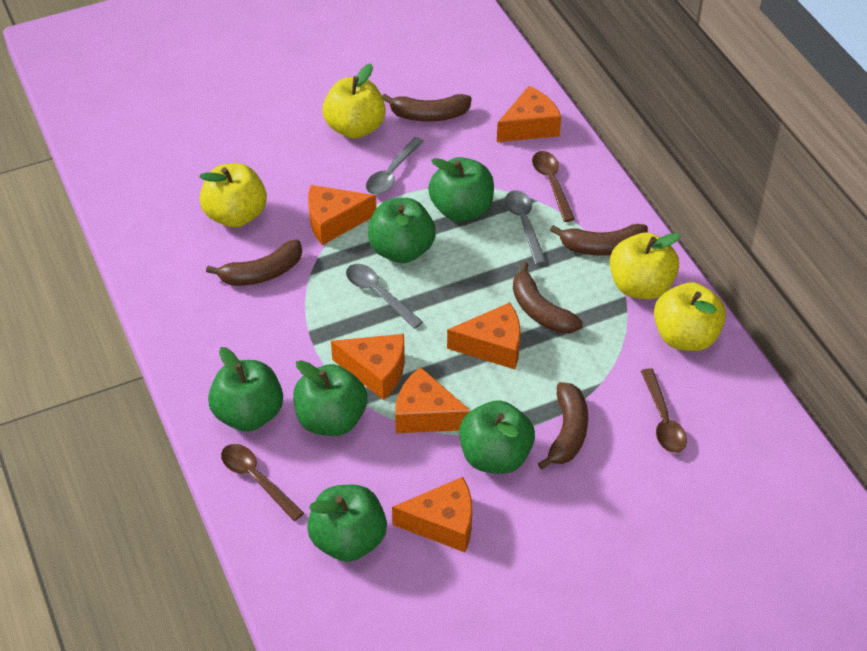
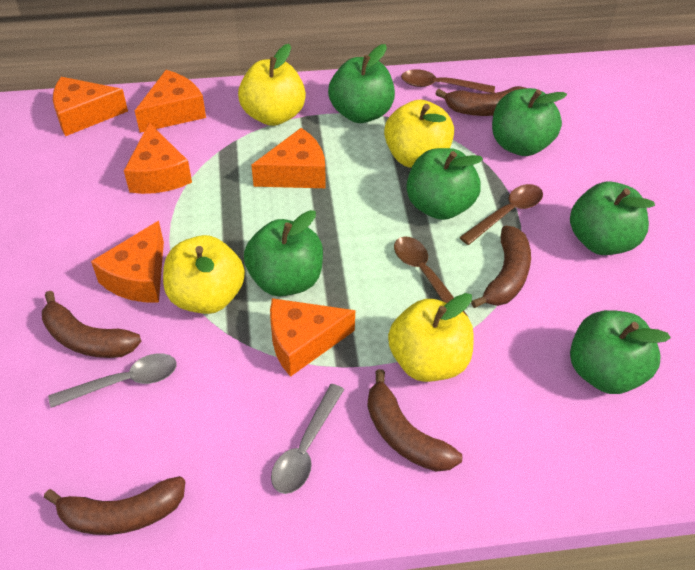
grey spoon: 3 -> 2

